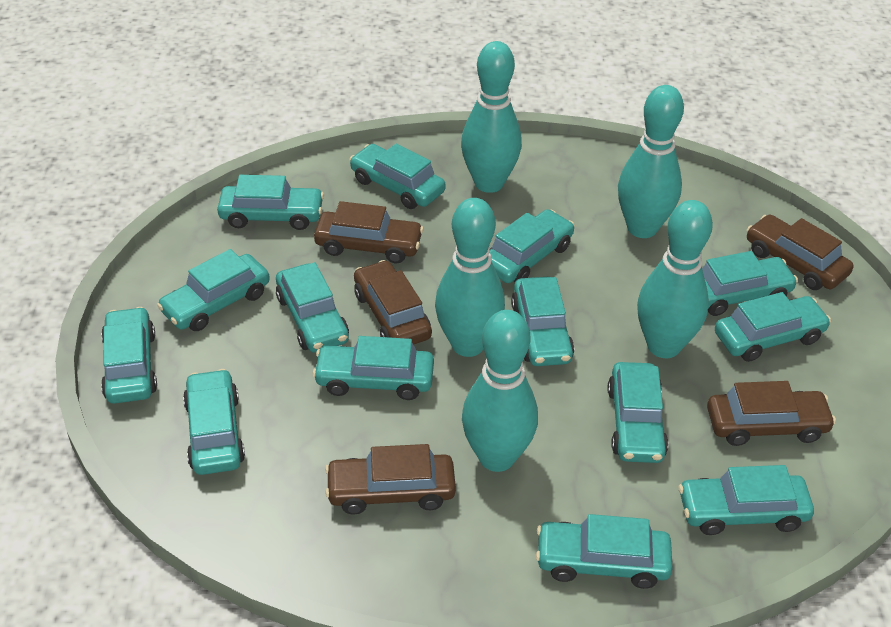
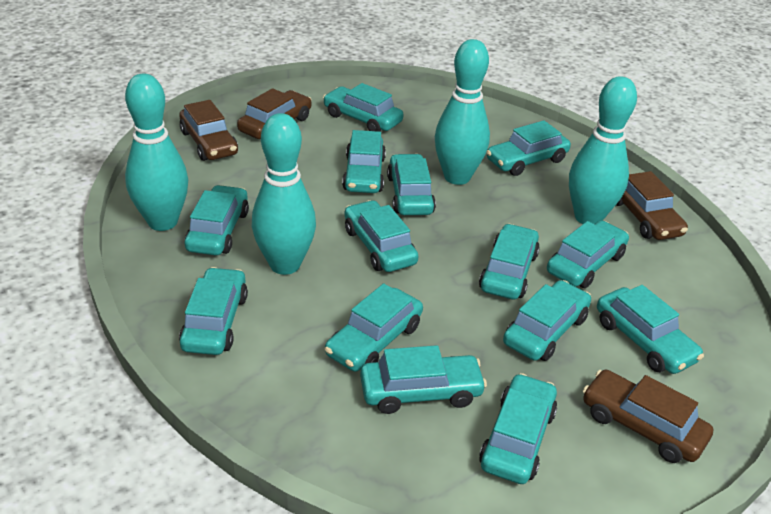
brown car: 5 -> 4
turquoise bowling pin: 5 -> 4

